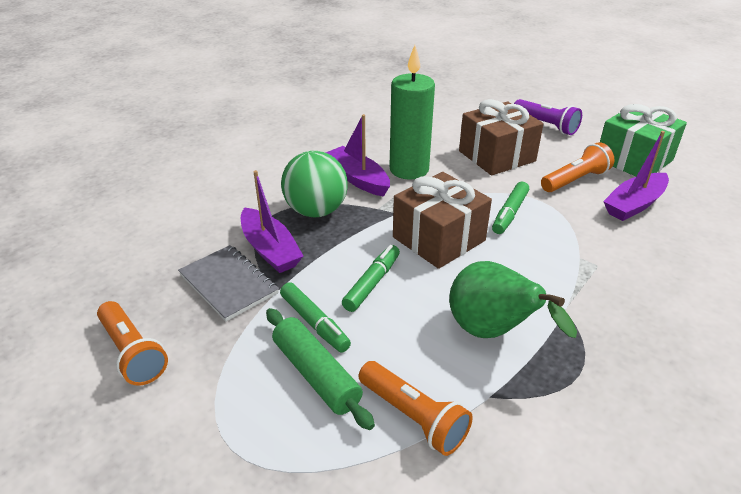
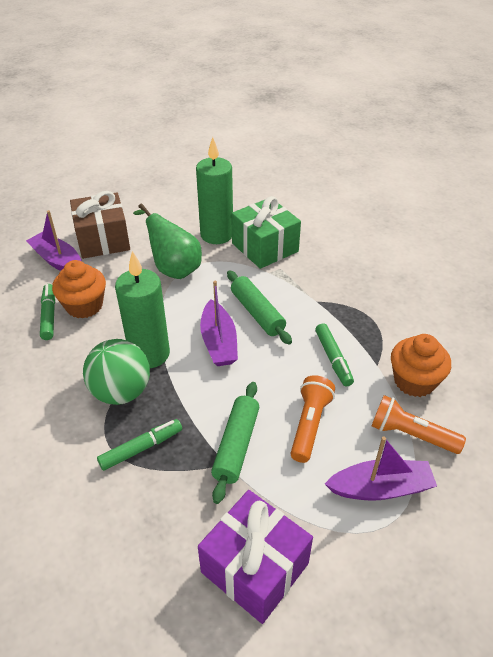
brown gift: 2 -> 1
green candle: 1 -> 2
green rolling pin: 1 -> 2
grey notebook: 1 -> 0
orange cupcake: 0 -> 2
orange flashlight: 3 -> 2
purple flashlight: 1 -> 0
purple gift: 0 -> 1

